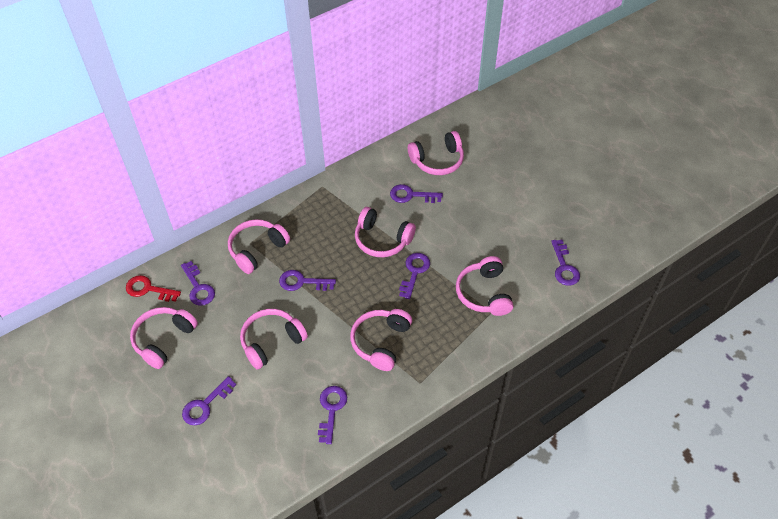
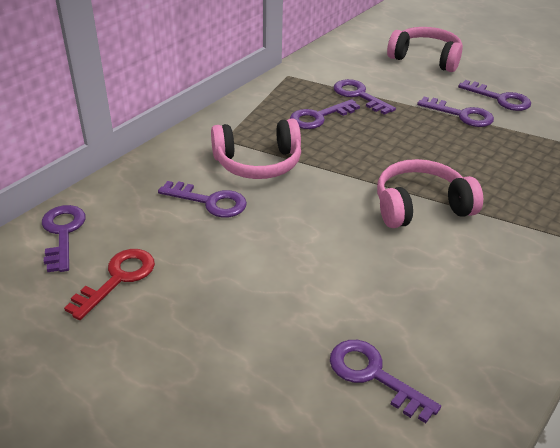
pink headphones: 7 -> 3

